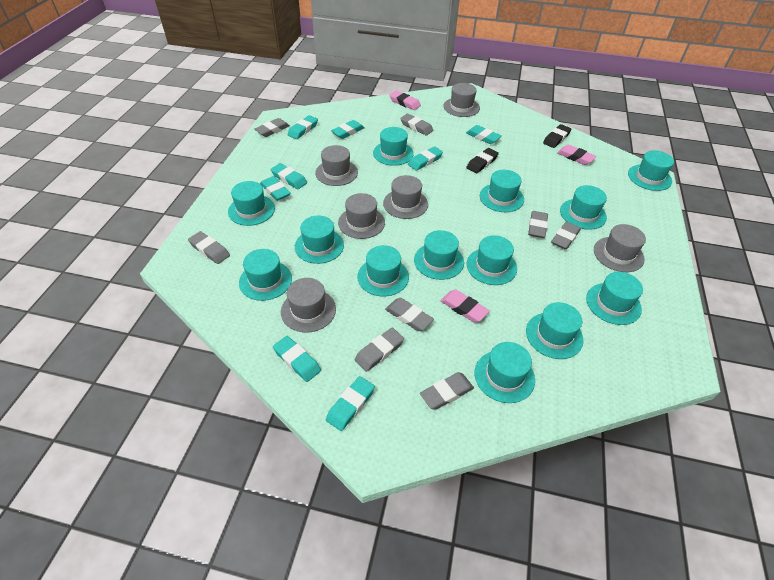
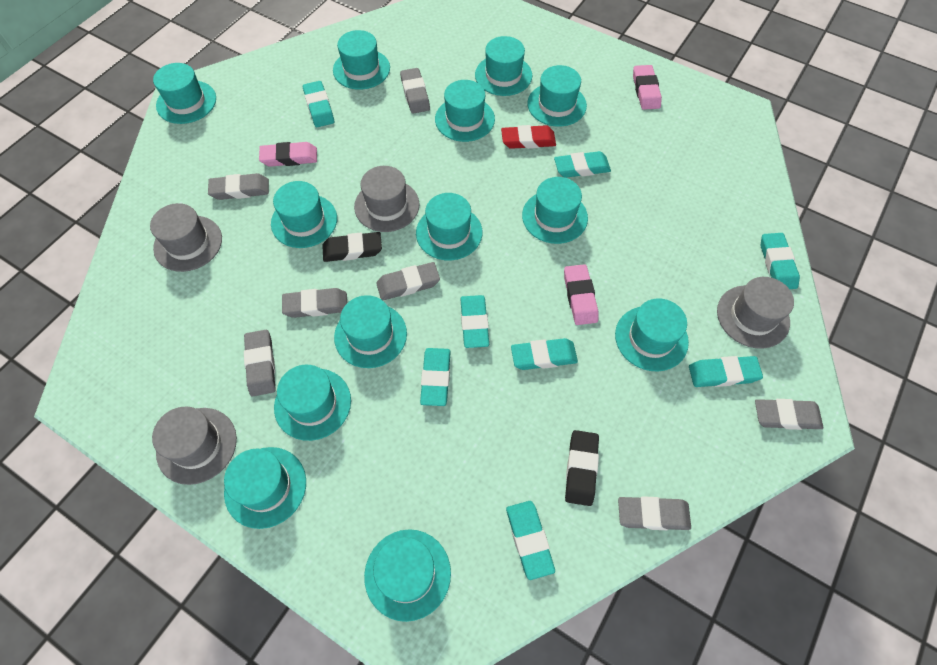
grey eraser: 8 -> 7
grey hat: 6 -> 4
red eraser: 0 -> 1

